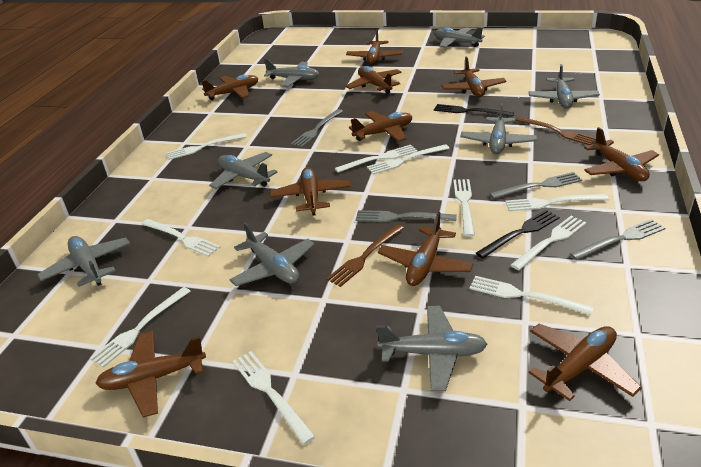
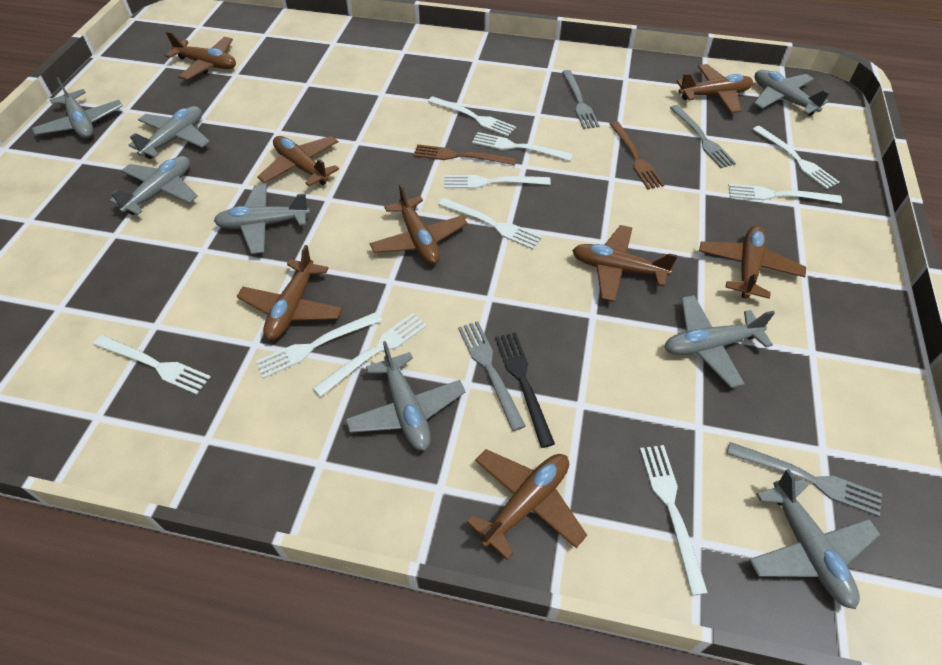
black fork: 2 -> 1
brown plane: 10 -> 8

